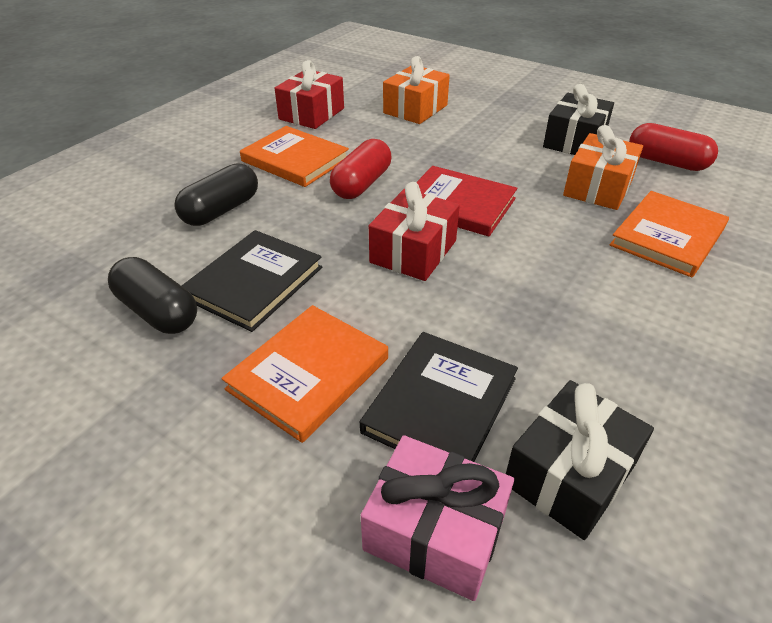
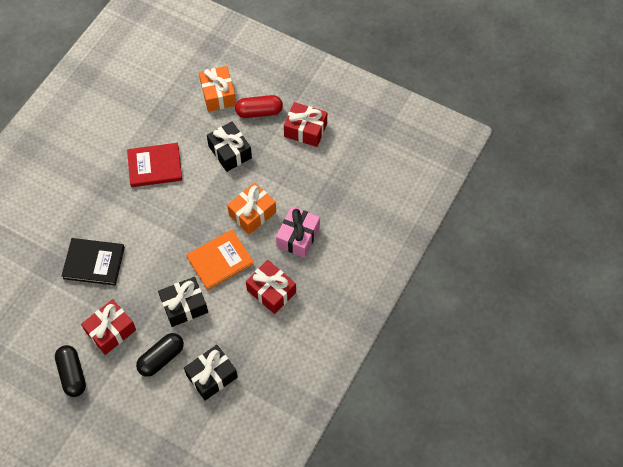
black book: 2 -> 1
black gift: 2 -> 3
orange book: 3 -> 1
red capsule: 2 -> 1
red gift: 2 -> 3

